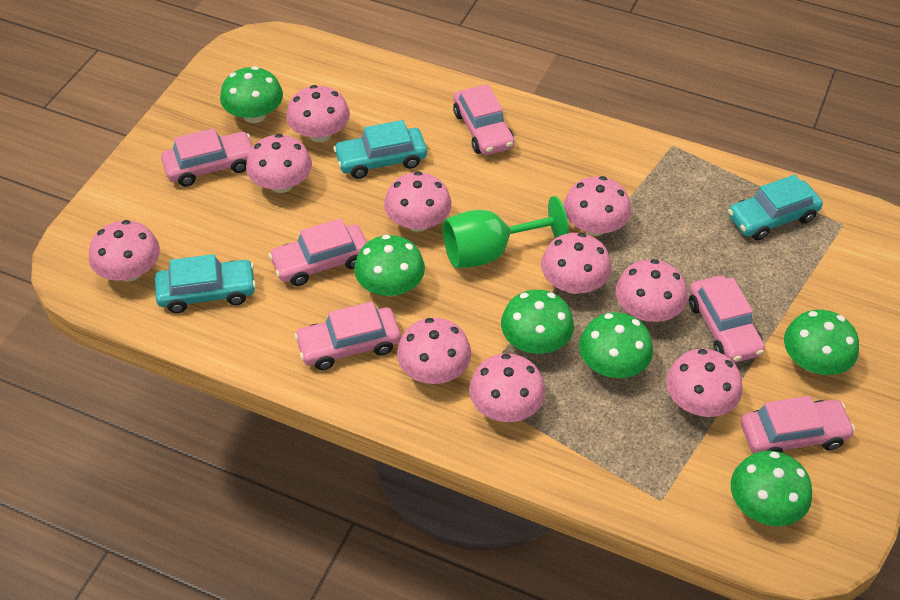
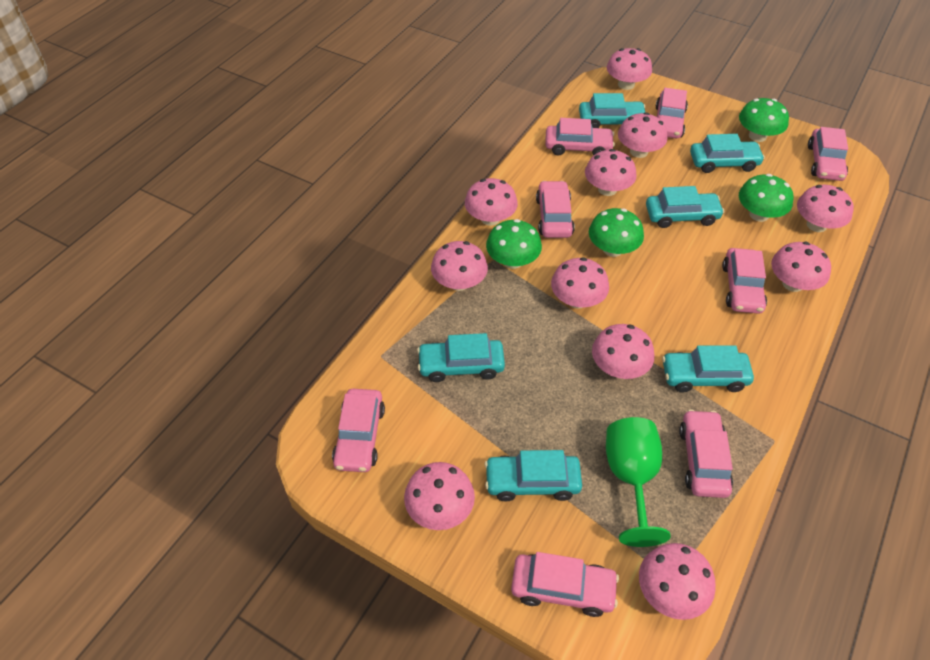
green mushroom: 6 -> 4
pink car: 6 -> 8
pink mushroom: 10 -> 11
turquoise car: 3 -> 6

